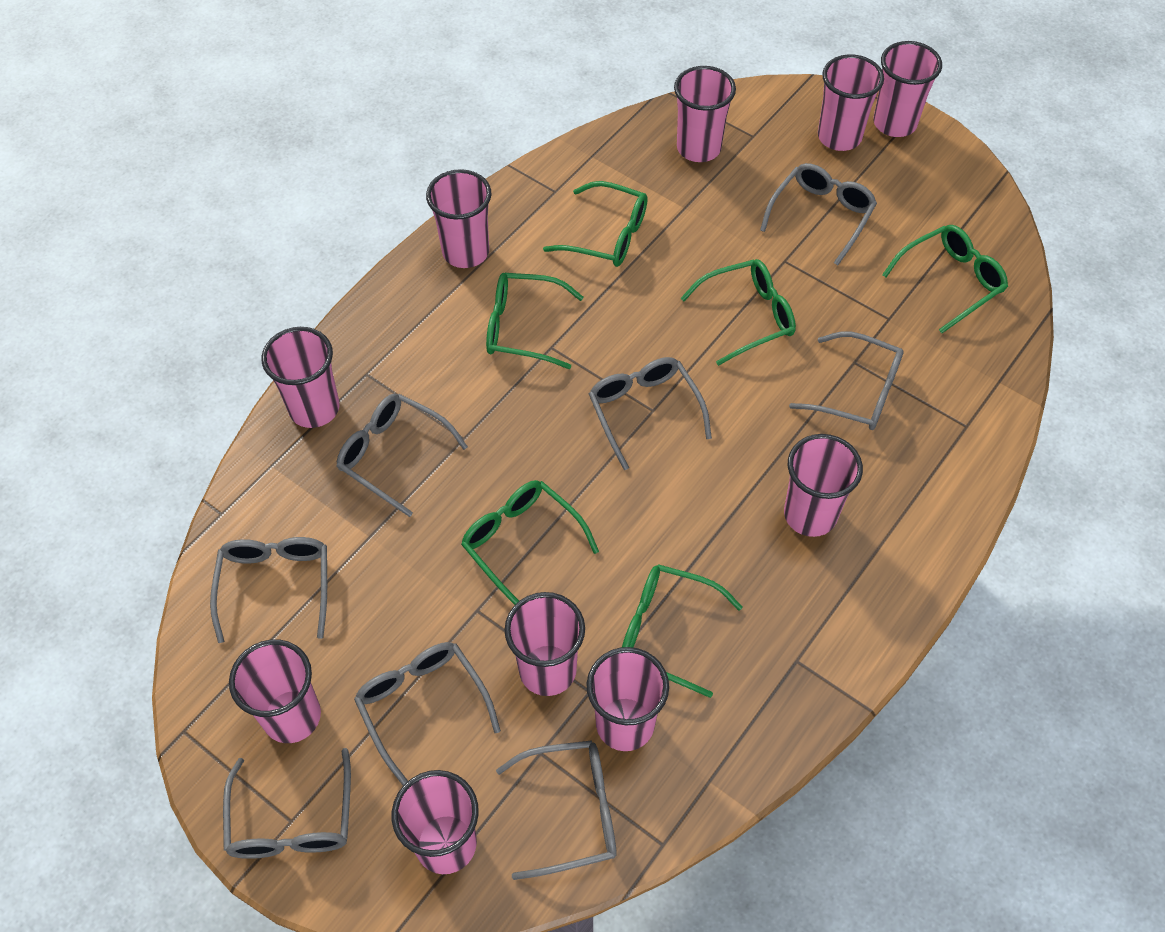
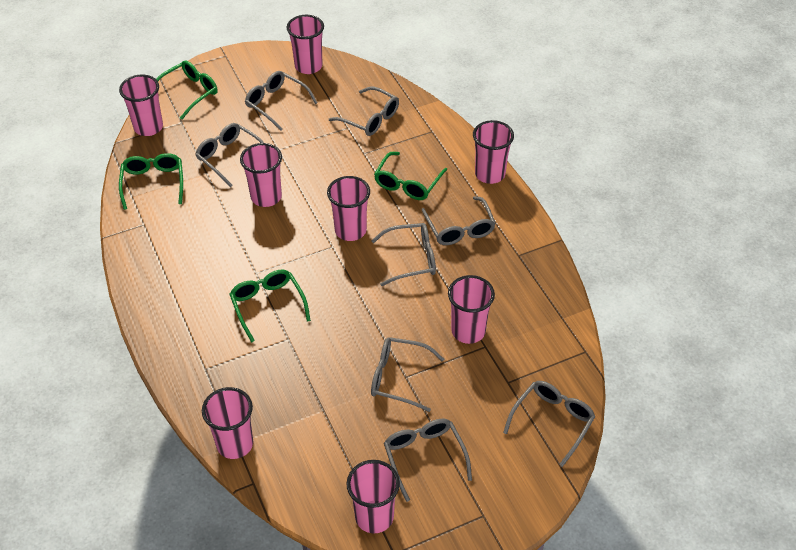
green glasses: 6 -> 4
pink cup: 10 -> 8

